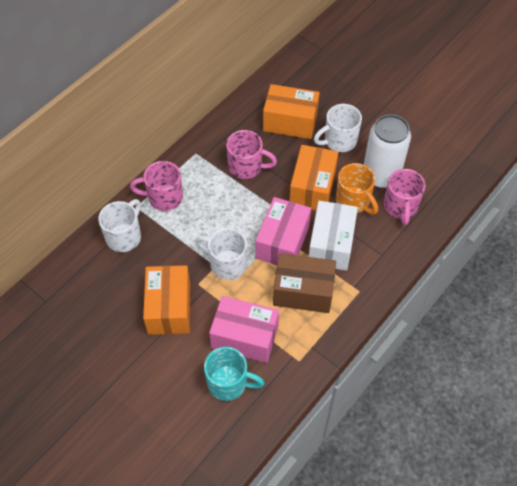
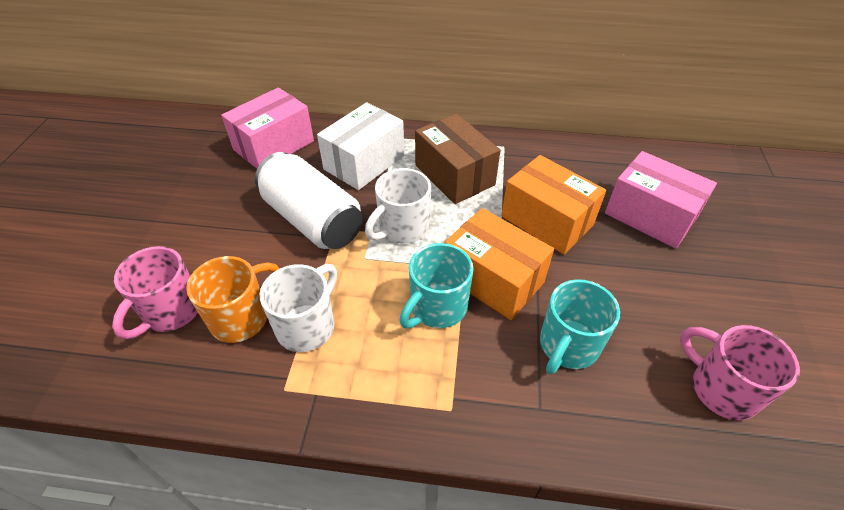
orange box: 3 -> 2
pink mug: 3 -> 2
turquoise mug: 1 -> 2
white mug: 3 -> 2

